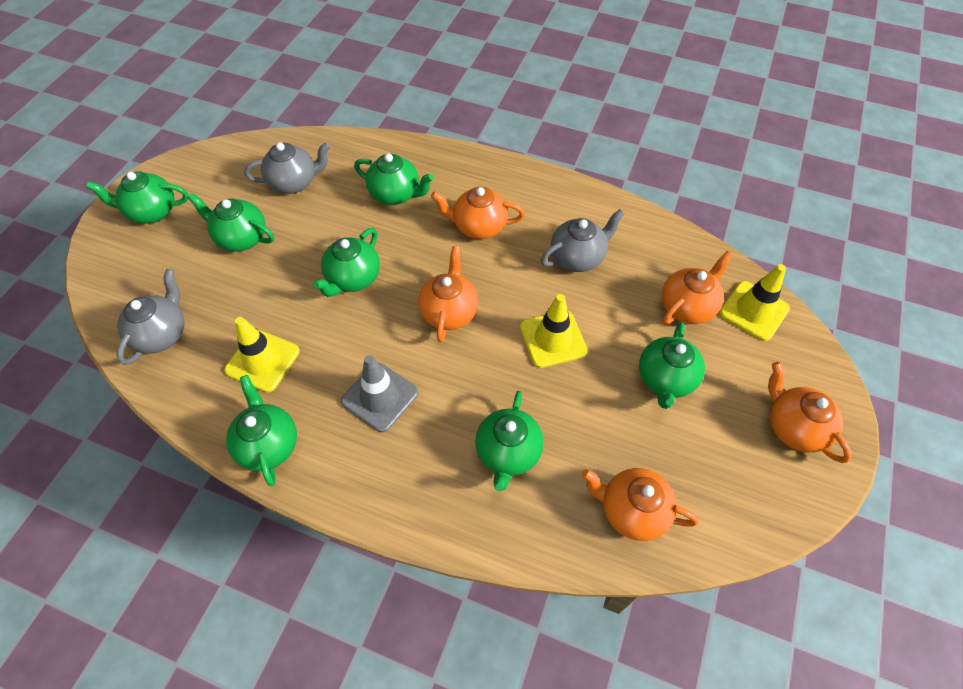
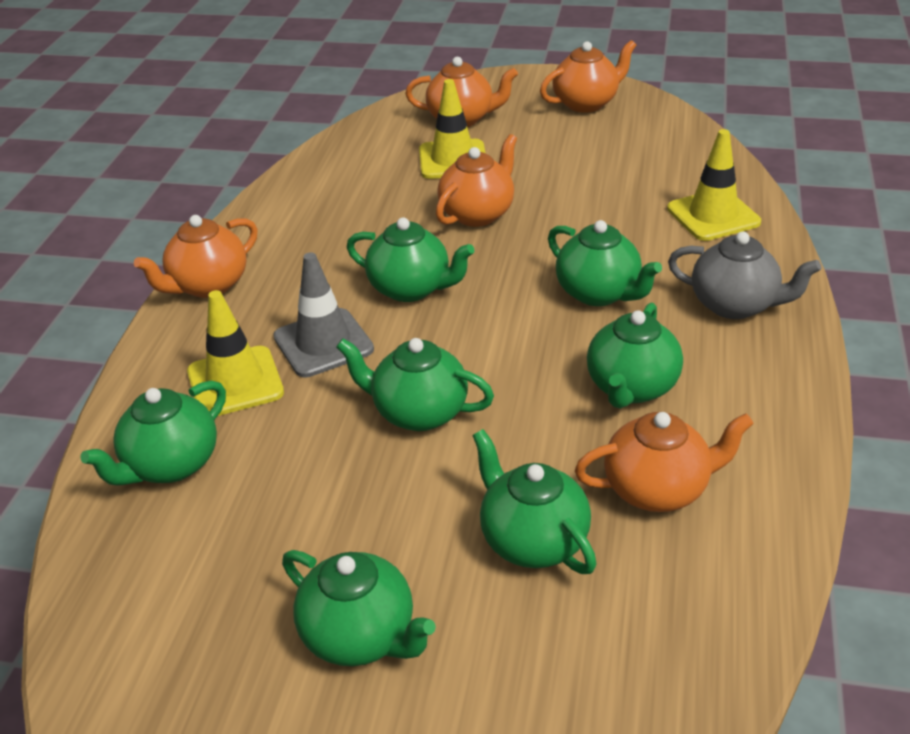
grey teapot: 3 -> 1

